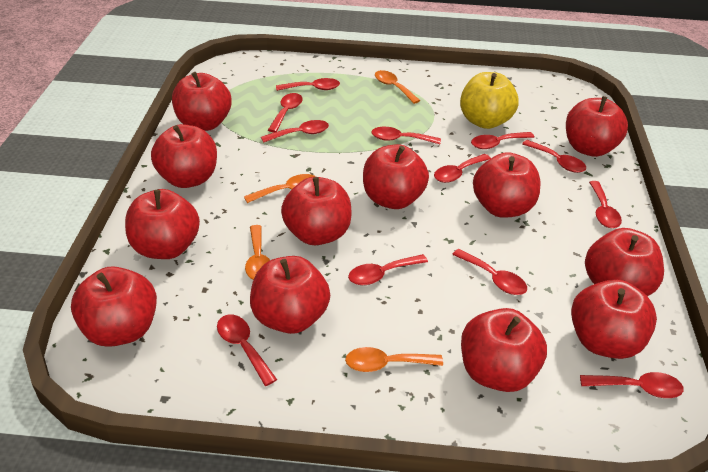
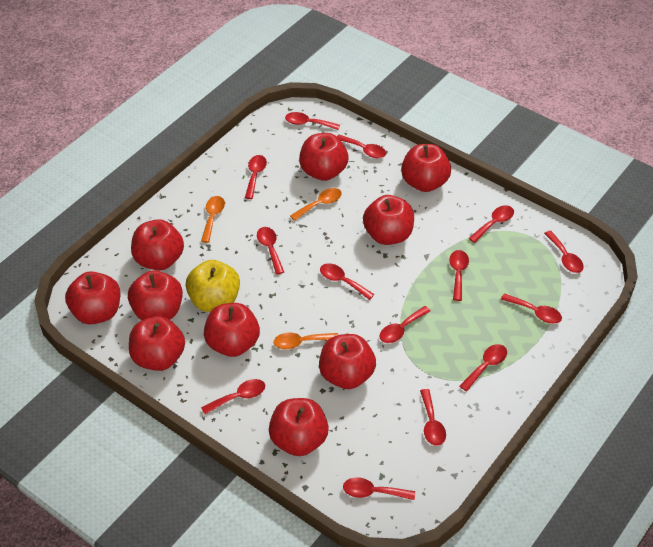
orange spoon: 4 -> 3
red apple: 12 -> 10
red spoon: 12 -> 14

